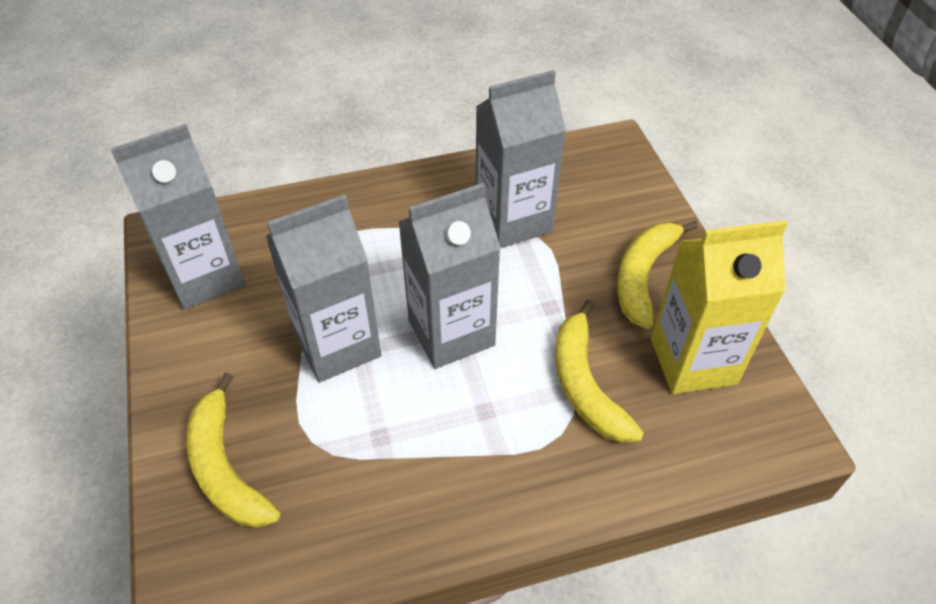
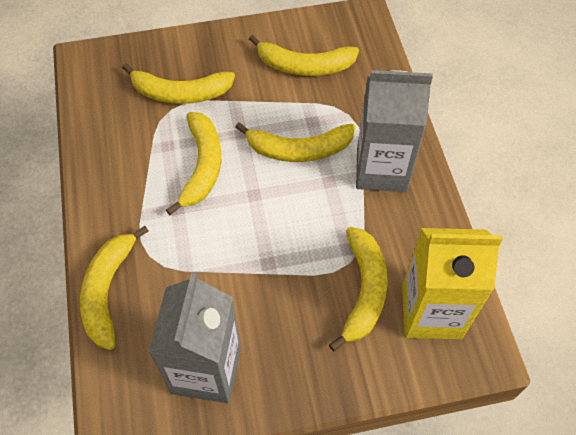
grey carton: 4 -> 2
yellow banana: 3 -> 6

